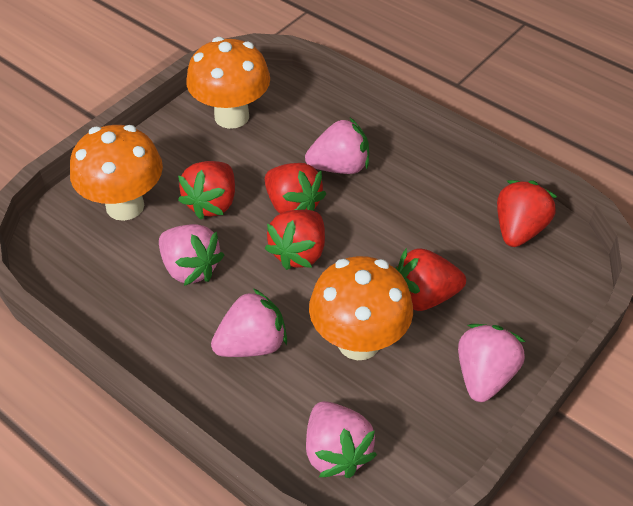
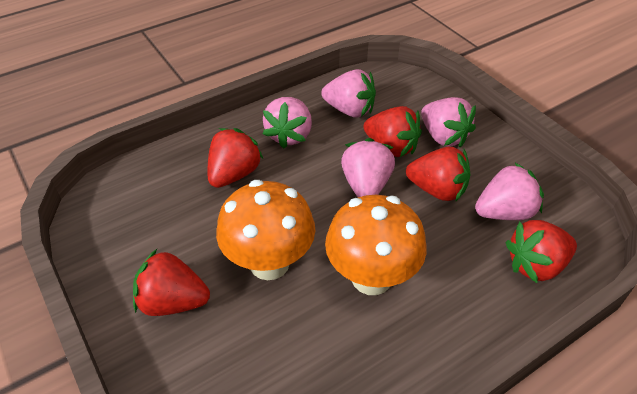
orange mushroom: 3 -> 2

